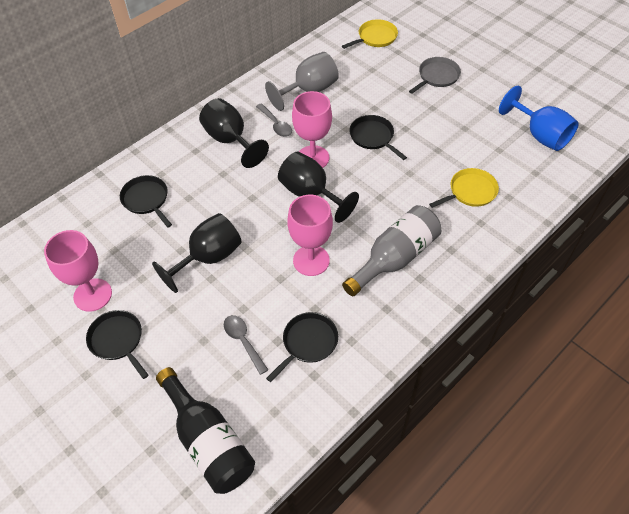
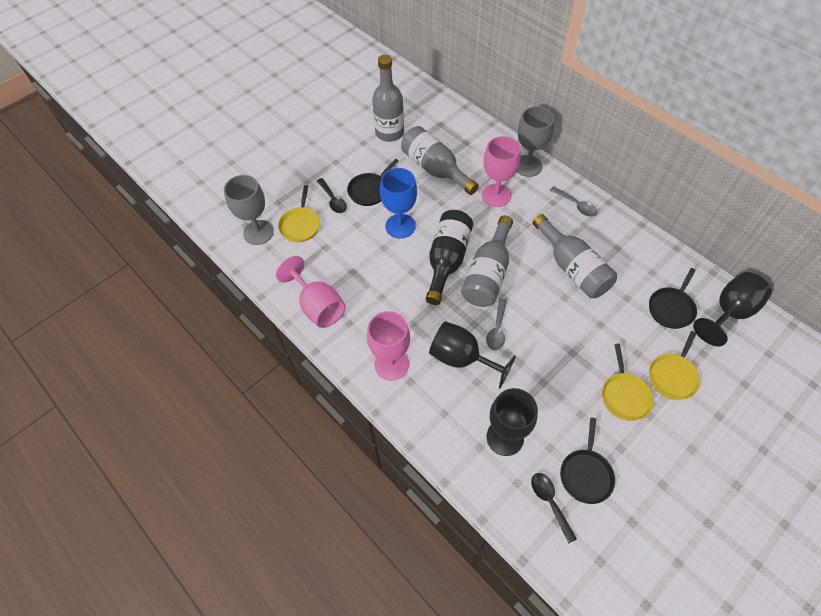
black pan: 4 -> 3
black spoon: 0 -> 2
grey bottle: 1 -> 4
grey goblet: 1 -> 2
grey pan: 1 -> 0
yellow pan: 2 -> 3

